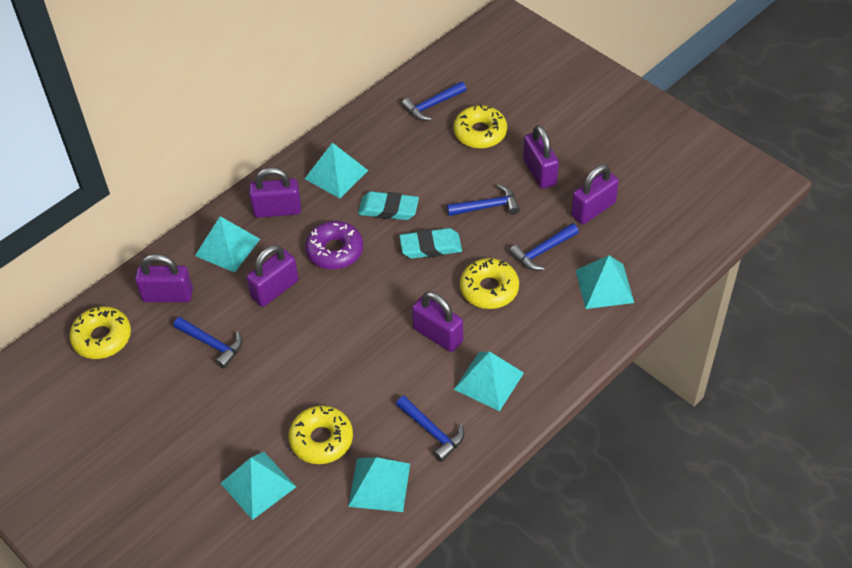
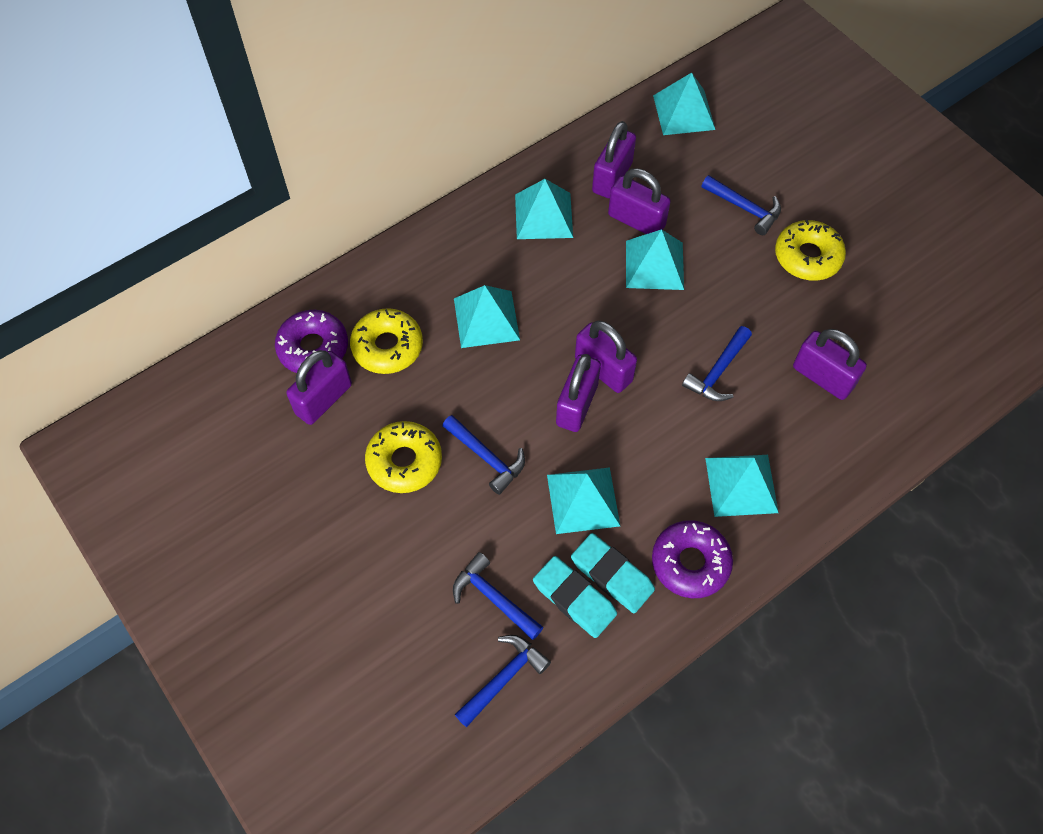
purple donut: 1 -> 2
yellow donut: 4 -> 3

